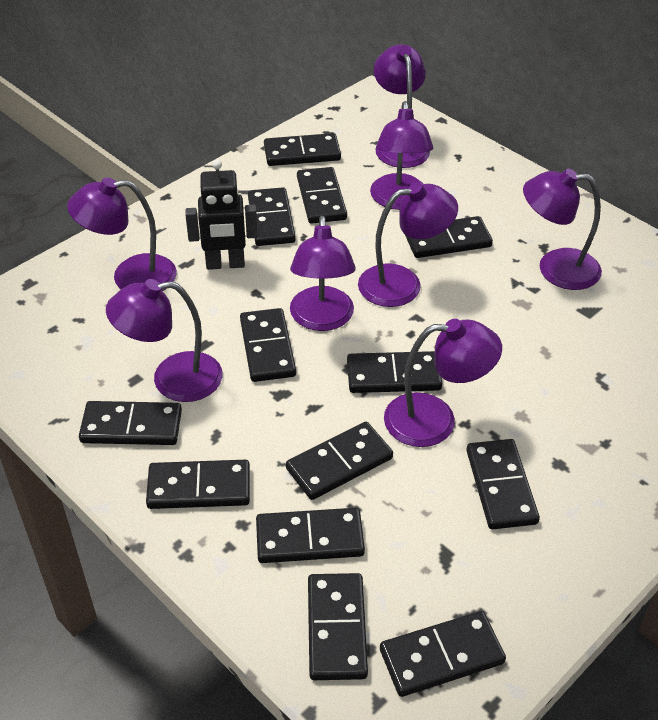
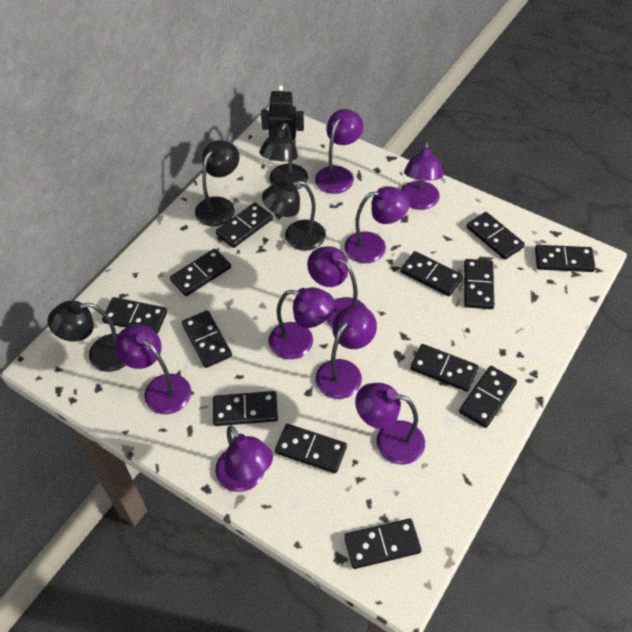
black lamp: 0 -> 4
purple lamp: 8 -> 9

